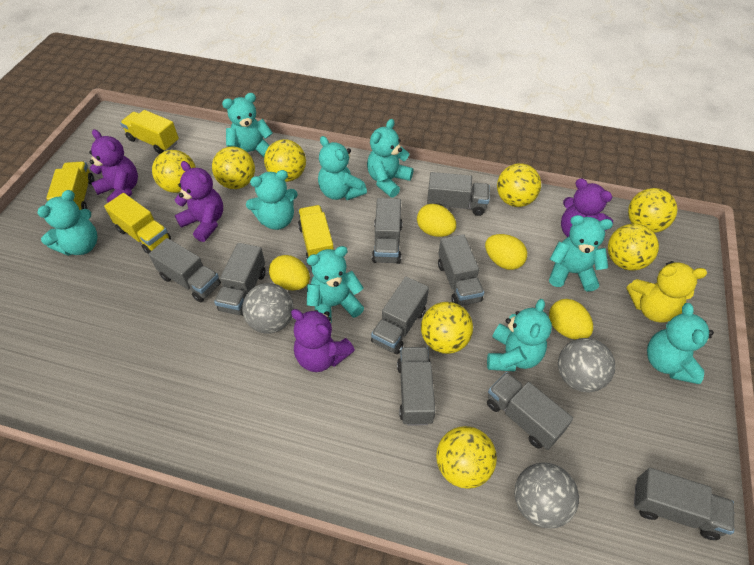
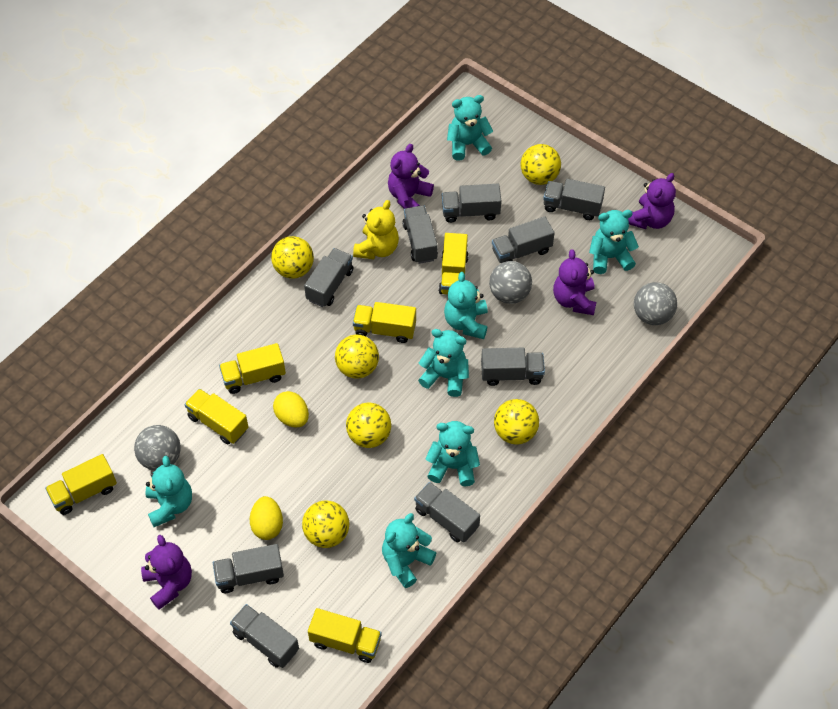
turquoise teddy bear: 9 -> 7
yellow ball: 8 -> 6
yellow egg: 4 -> 2
yellow truck: 4 -> 6

